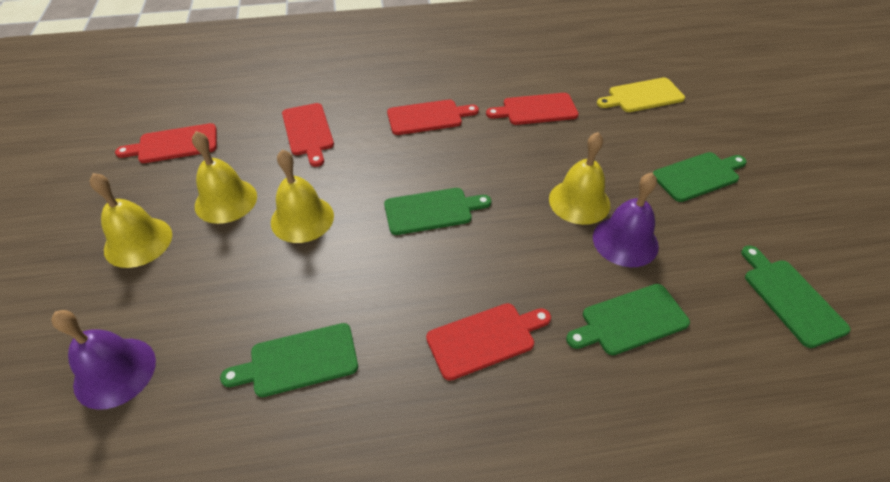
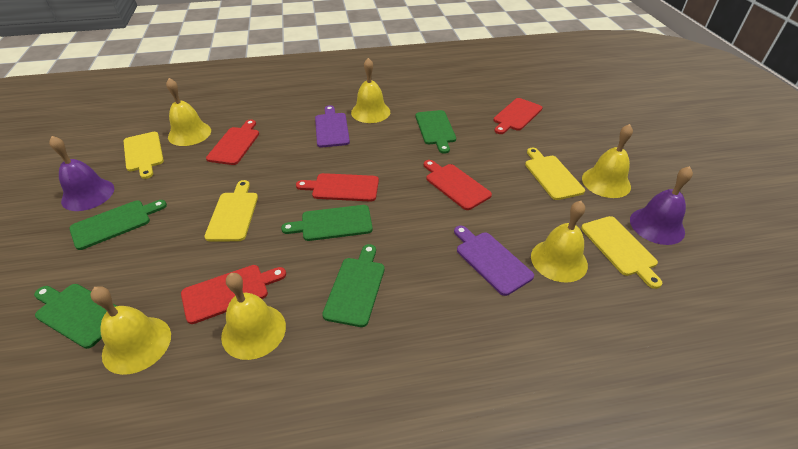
purple cutting board: 0 -> 2
yellow bell: 4 -> 6
yellow cutting board: 1 -> 4

